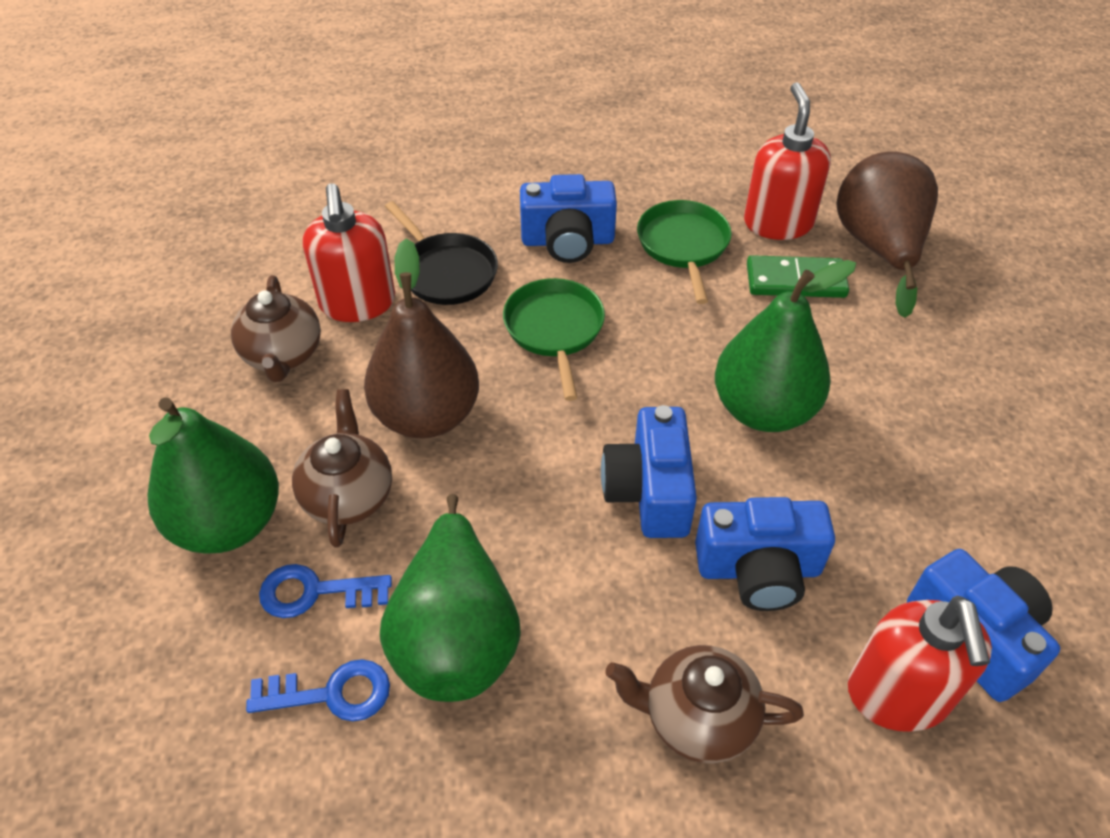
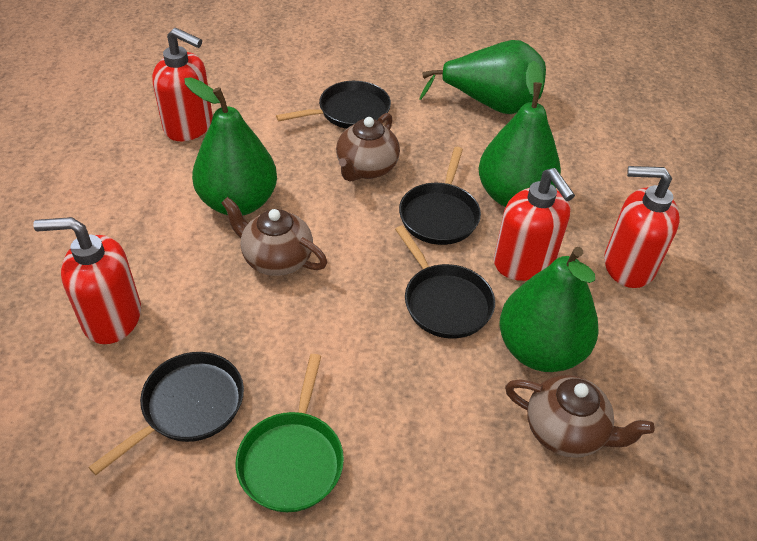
black pan: 1 -> 4
blue camera: 4 -> 0
blue key: 2 -> 0
brown pear: 2 -> 0
green domino: 1 -> 0
green pan: 2 -> 1
green pear: 3 -> 4
red soap dispenser: 3 -> 4

